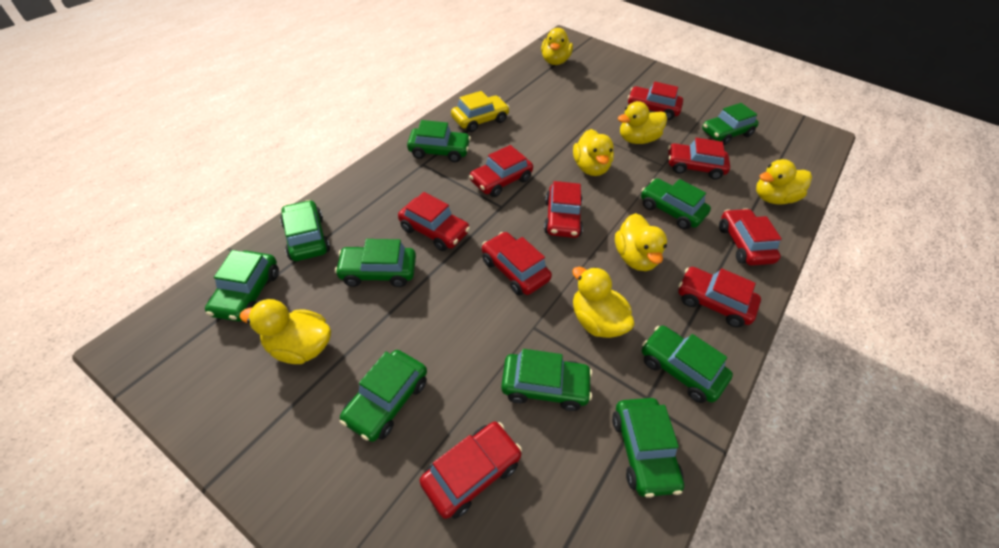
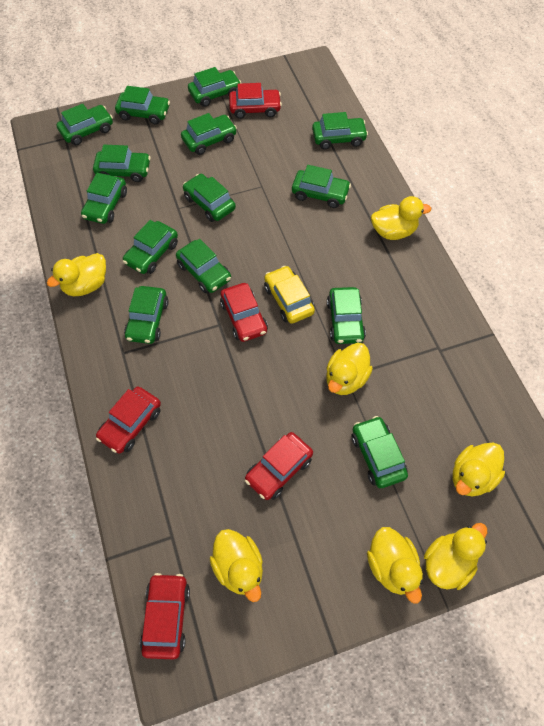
green car: 10 -> 14
red car: 9 -> 5

